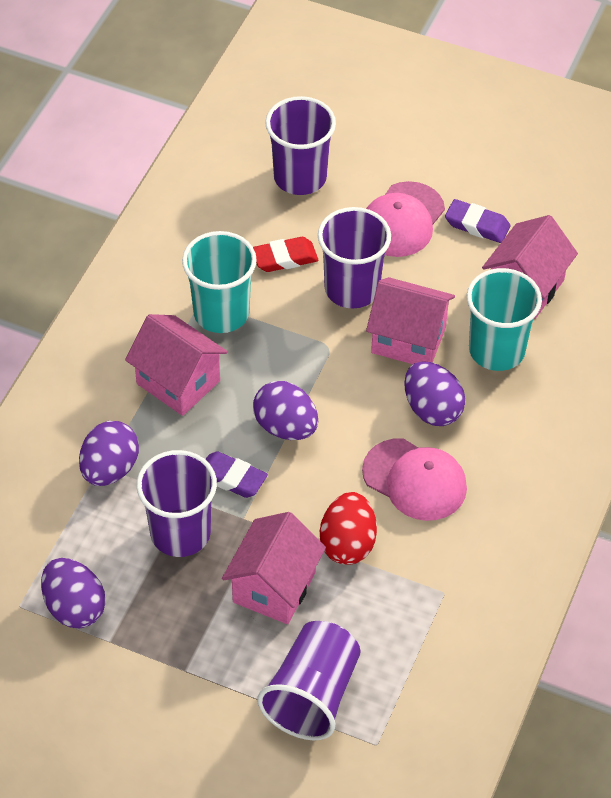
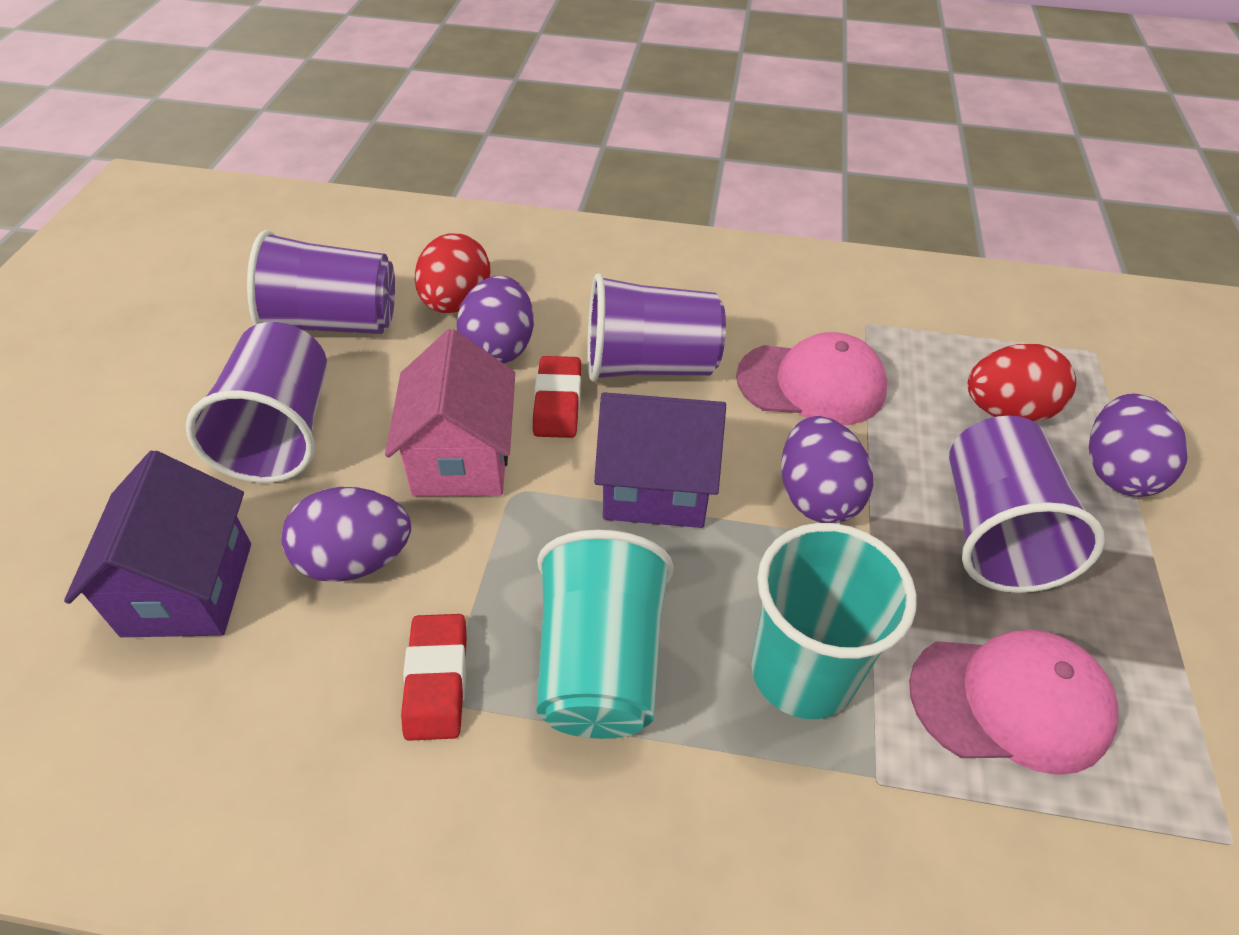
pink house: 4 -> 1
purple eraser: 2 -> 0
purple house: 0 -> 2
red egg: 1 -> 2
red eraser: 1 -> 2

